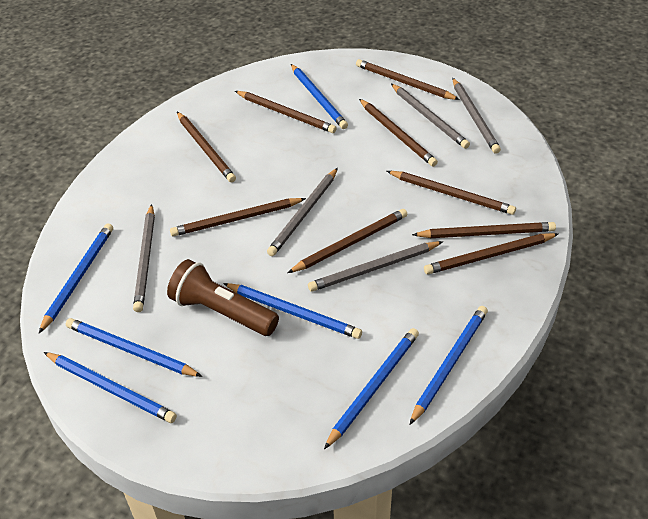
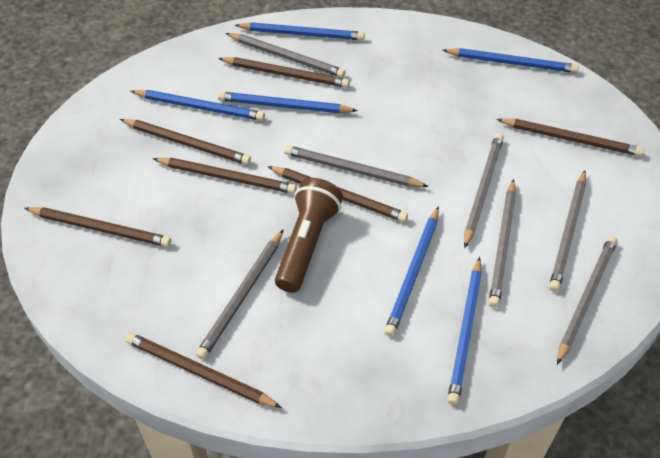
blue pencil: 7 -> 6
brown pencil: 9 -> 7
grey pencil: 5 -> 7

